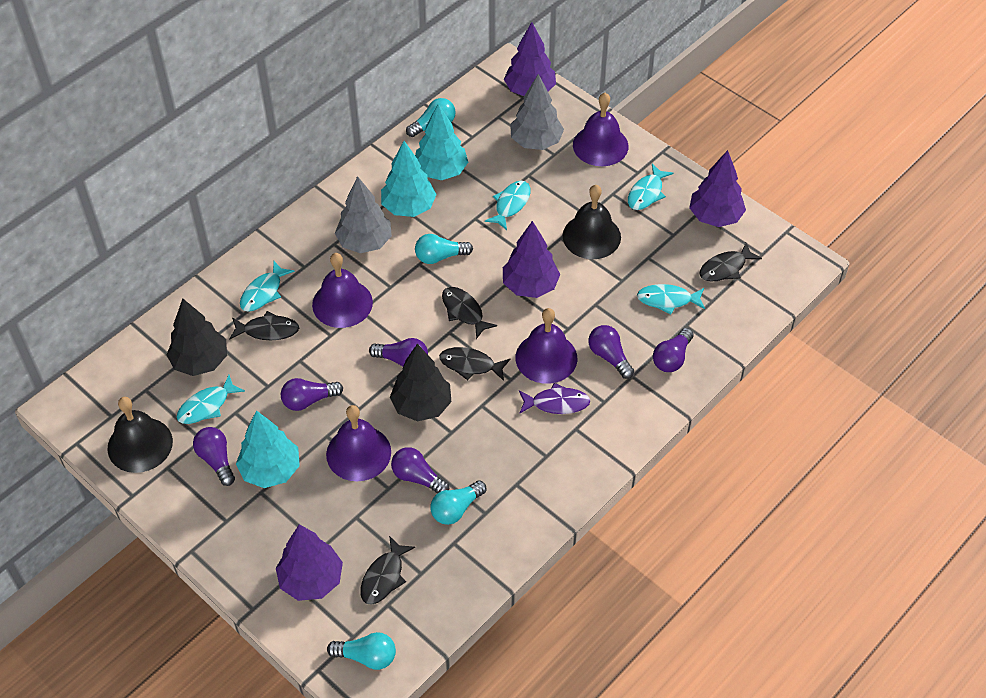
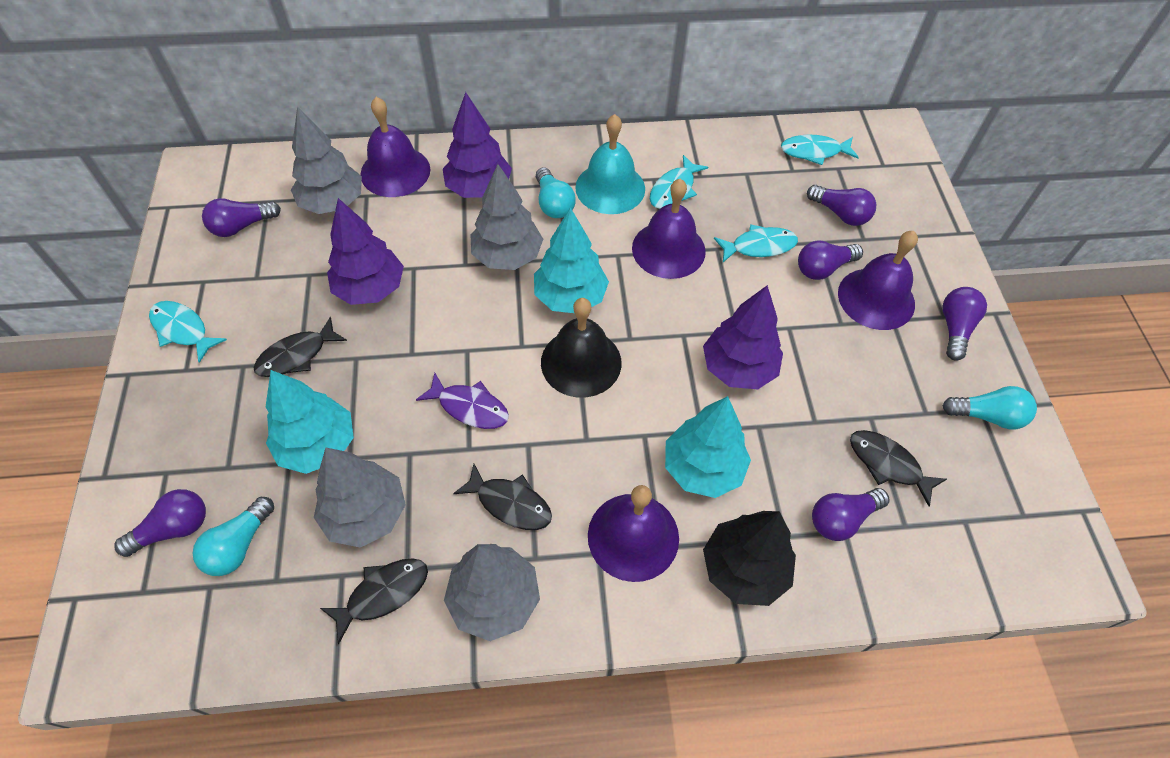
black bell: 2 -> 1
black fish: 5 -> 4
black tree: 2 -> 1
grey tree: 2 -> 4
purple tree: 4 -> 3
turquoise bell: 0 -> 1
turquoise fish: 5 -> 4
turquoise light bulb: 4 -> 3

